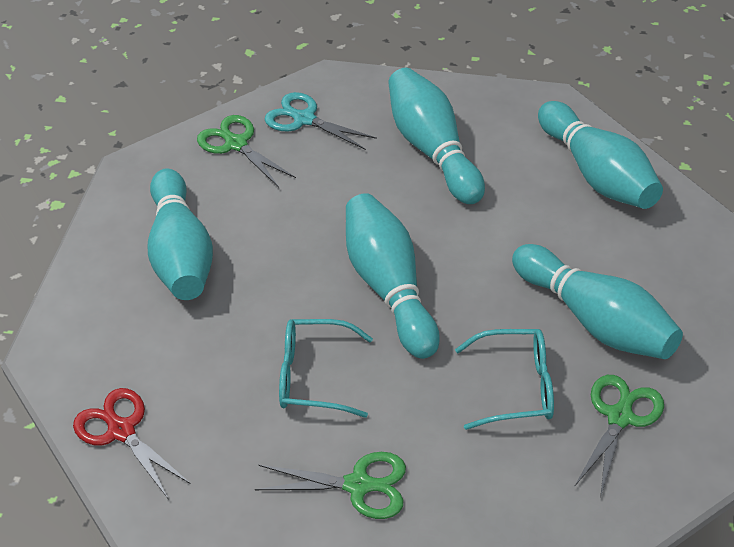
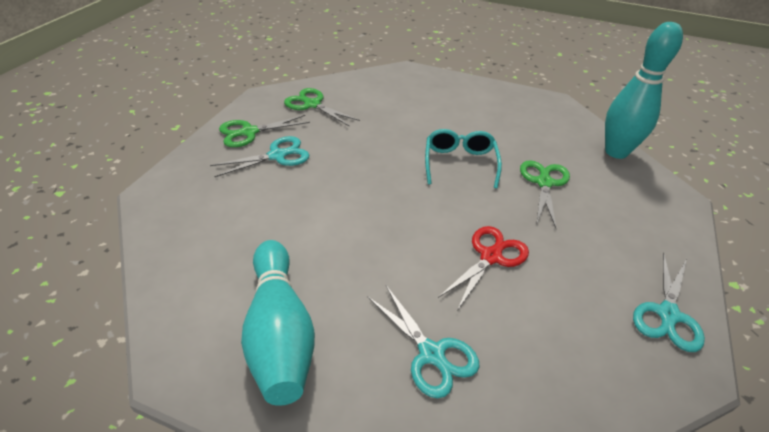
turquoise bowling pin: 5 -> 2
turquoise glasses: 2 -> 1
turquoise scissors: 1 -> 3

